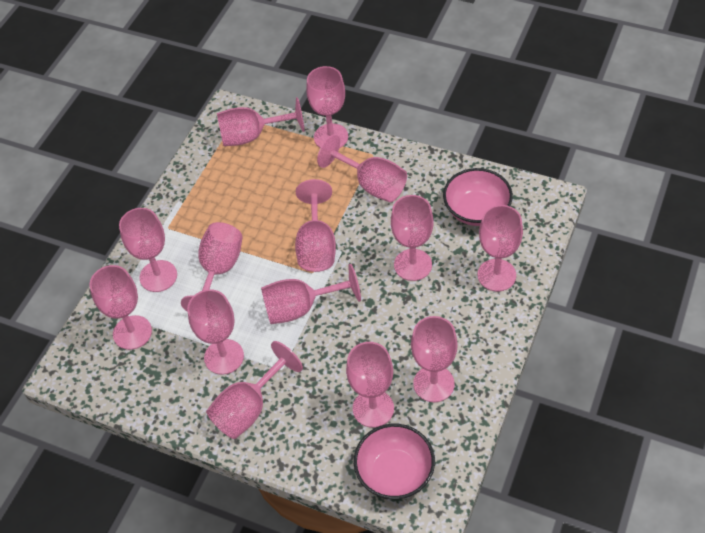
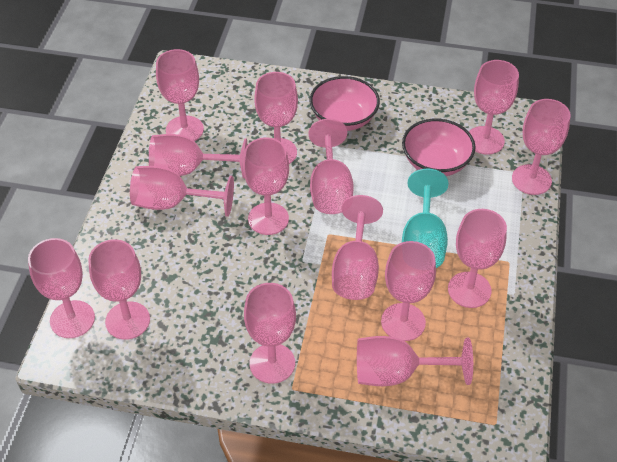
pink goblet: 14 -> 15
turquoise goblet: 0 -> 1

